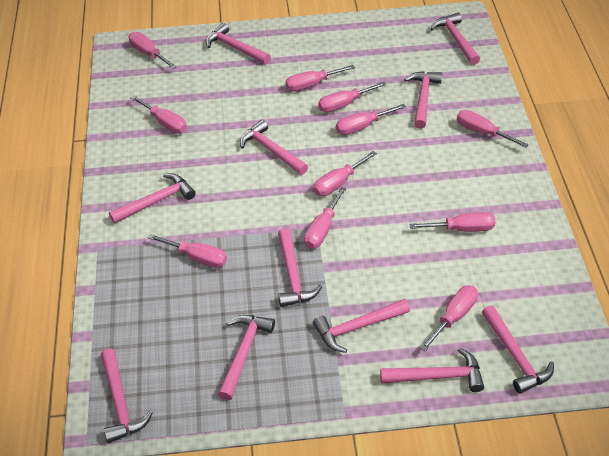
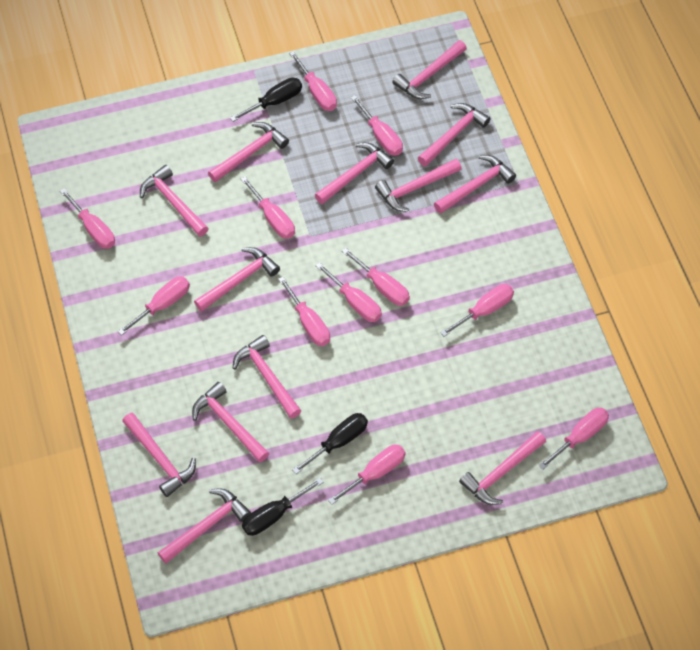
black screwdriver: 0 -> 3
pink hammer: 11 -> 13

